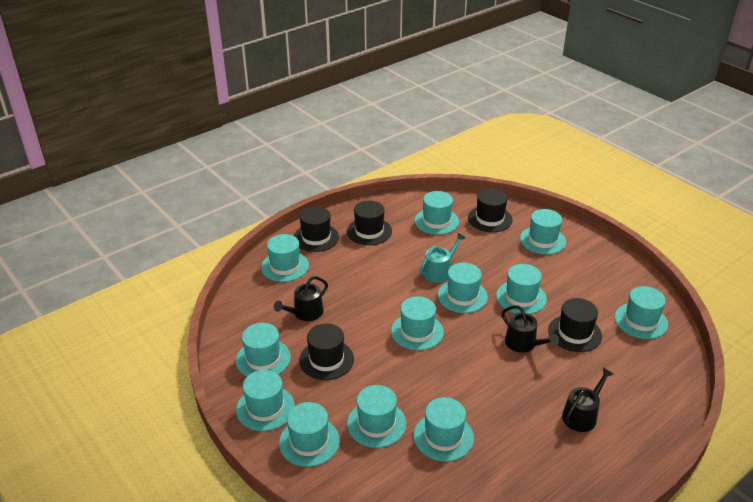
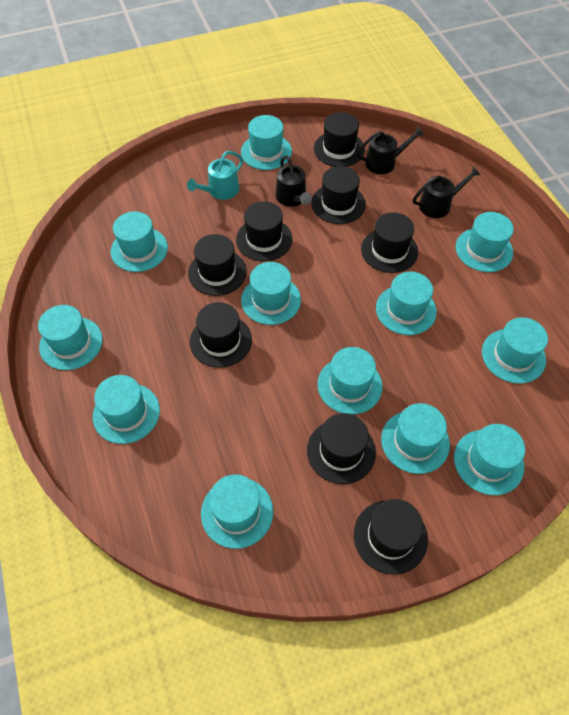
black hat: 5 -> 8

